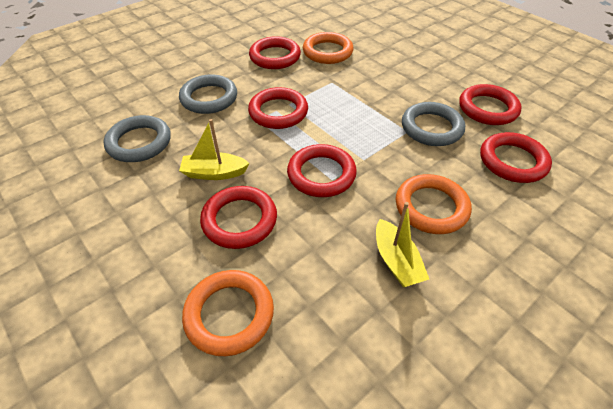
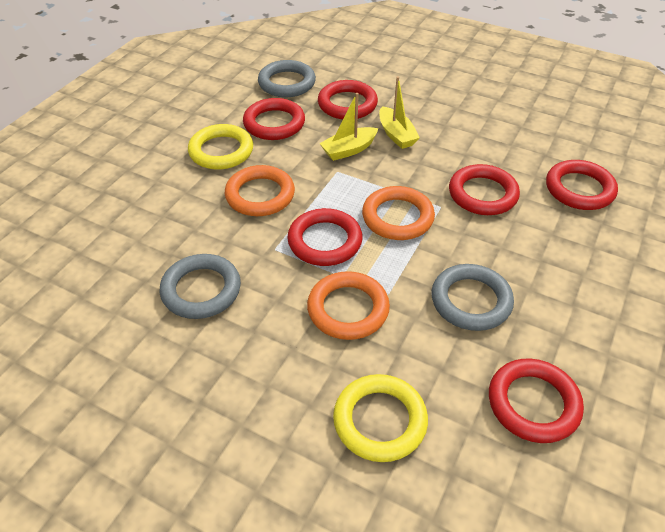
yellow ring: 0 -> 2

